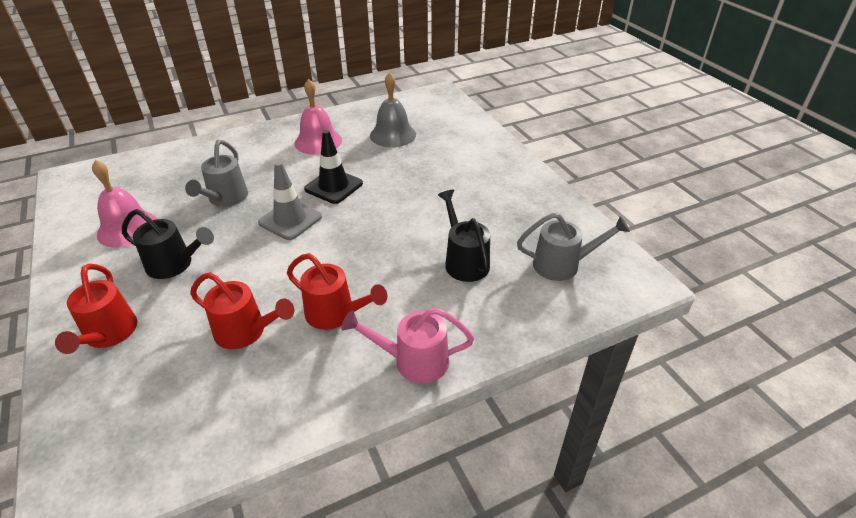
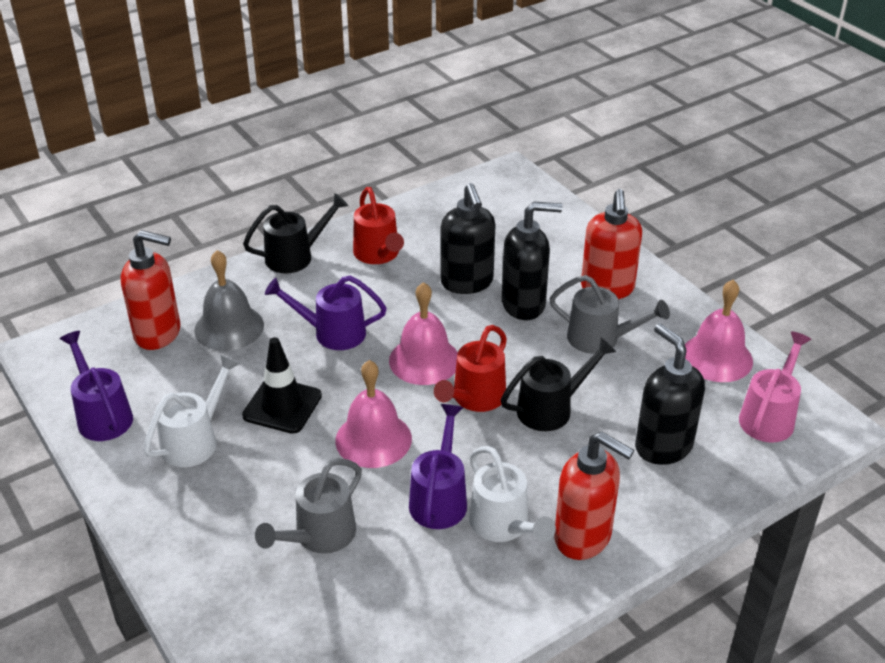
black soap dispenser: 0 -> 3
grey traffic cone: 1 -> 0
pink bell: 2 -> 3
purple watering can: 0 -> 3
red soap dispenser: 0 -> 3
red watering can: 3 -> 2
white watering can: 0 -> 2

